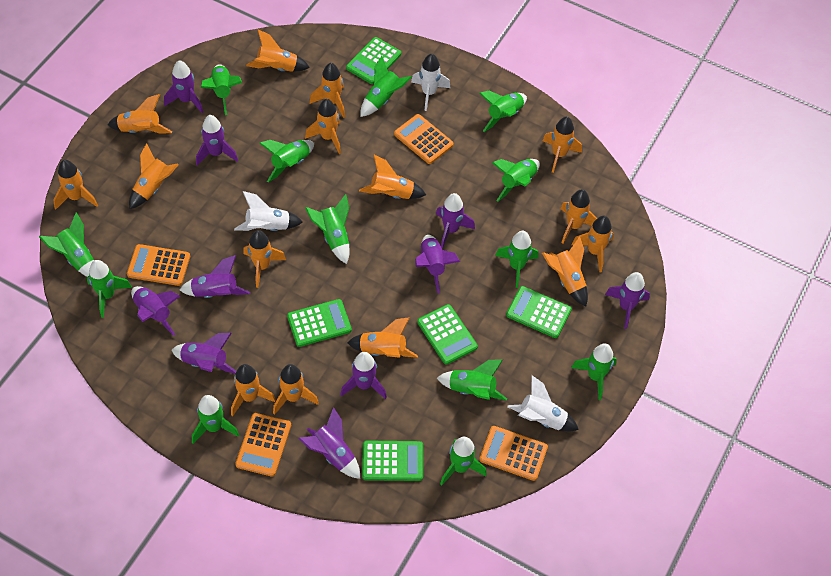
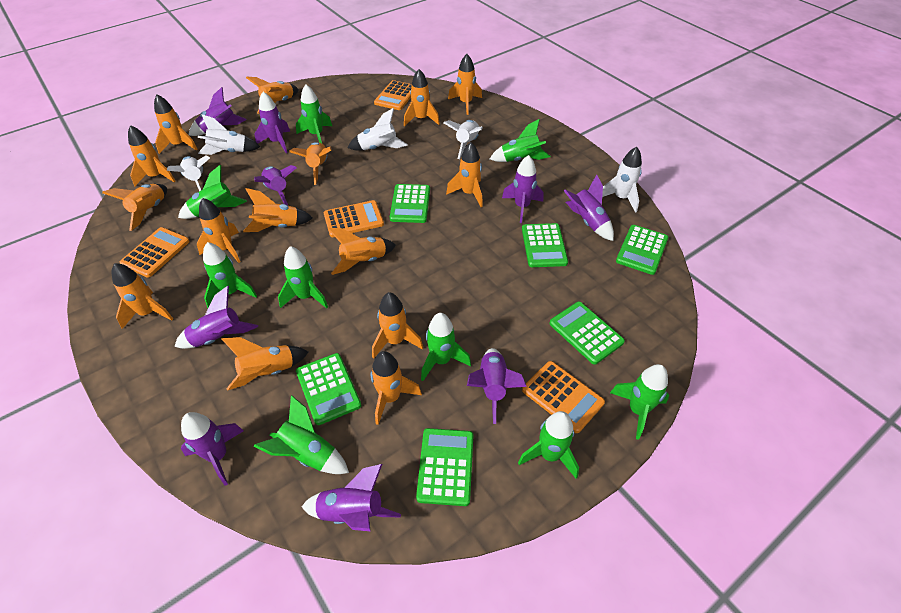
green calculator: 5 -> 6
green rocket: 13 -> 9
purple rocket: 10 -> 9
white rocket: 3 -> 5

